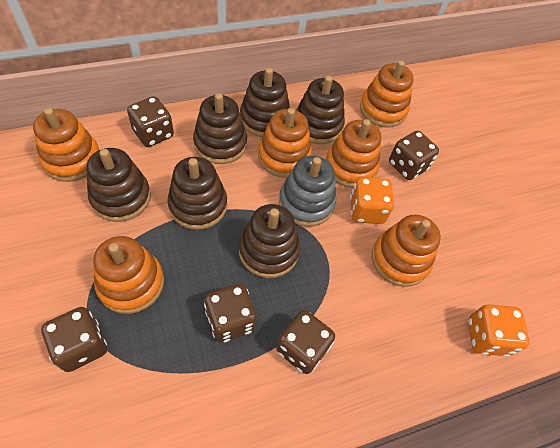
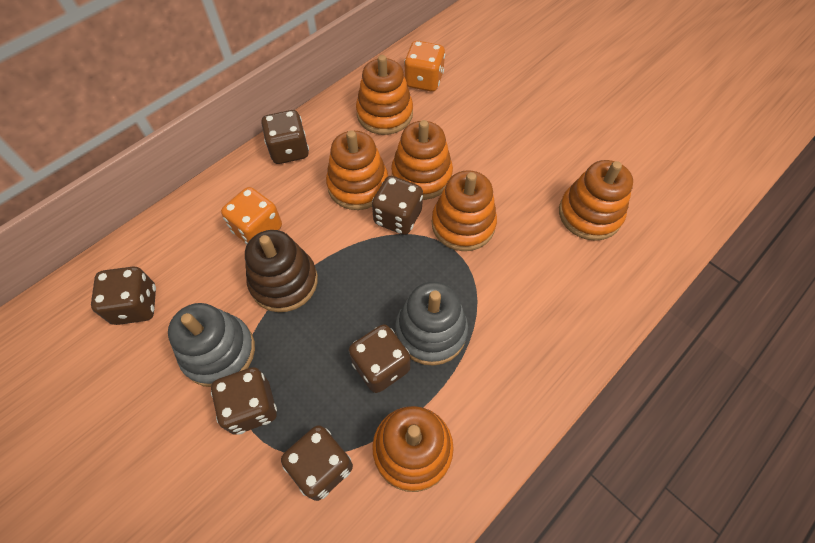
brown dice: 5 -> 6
brown stacking toy: 6 -> 1
grey stacking toy: 1 -> 2

